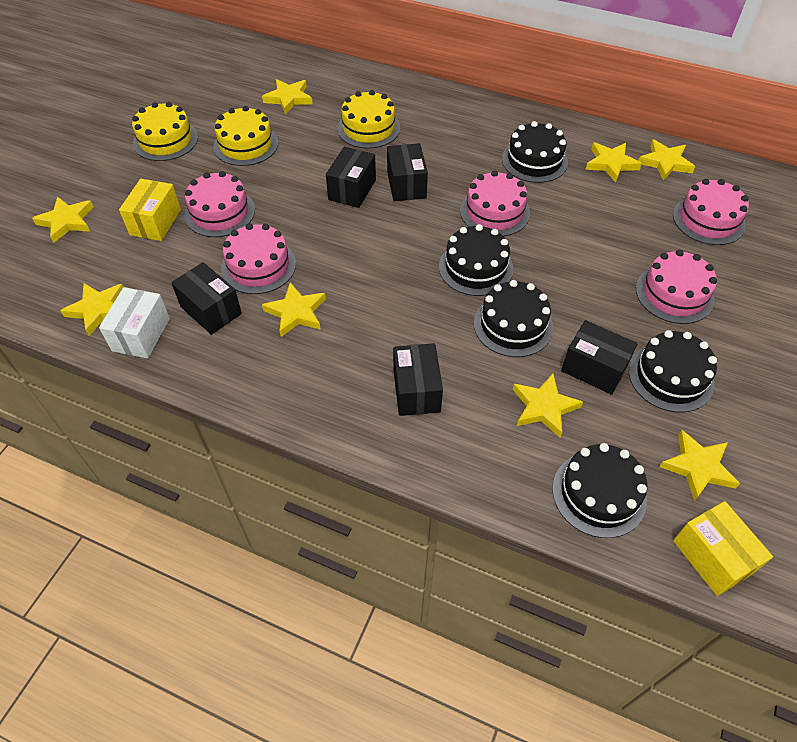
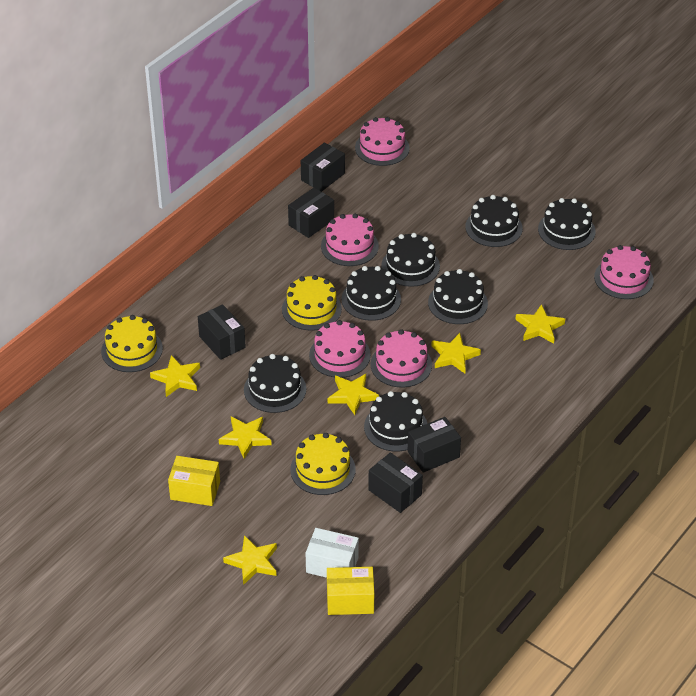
black cake: 5 -> 7
yellow star: 8 -> 6

